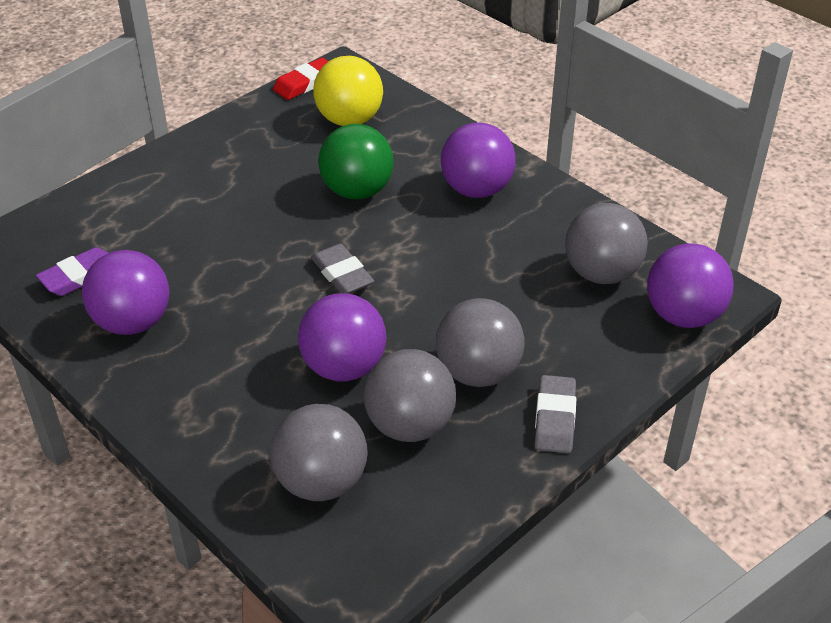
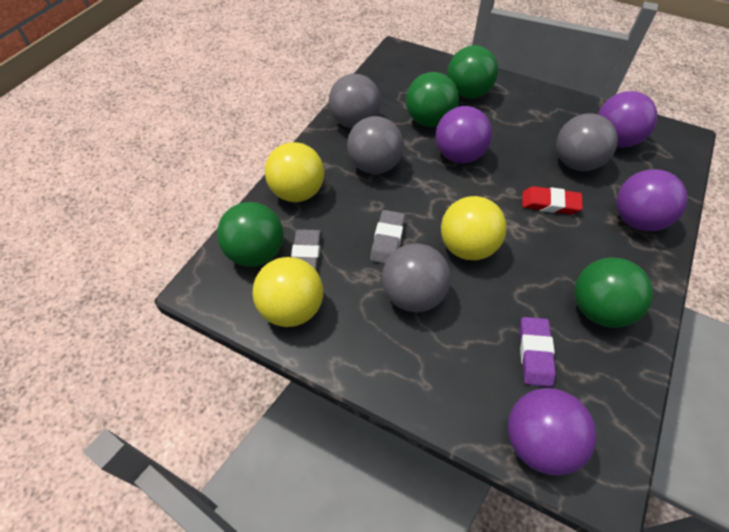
green ball: 1 -> 4
yellow ball: 1 -> 3

